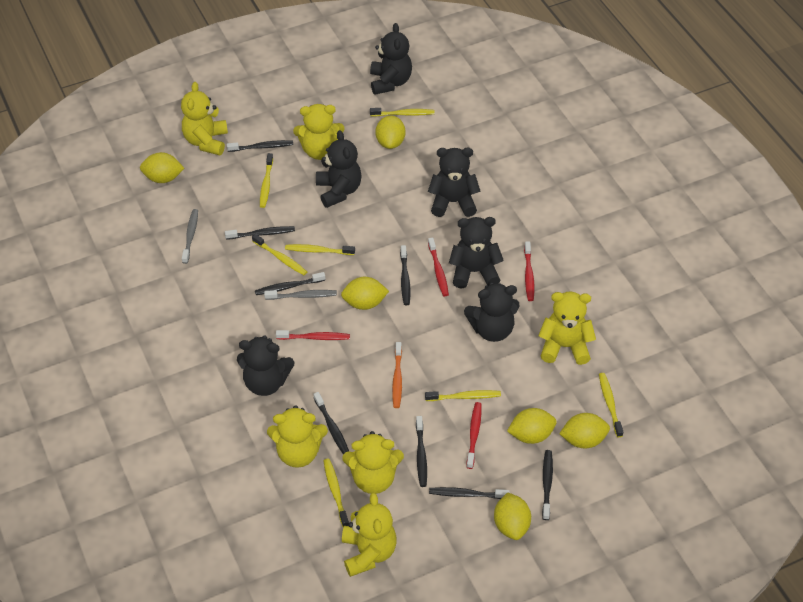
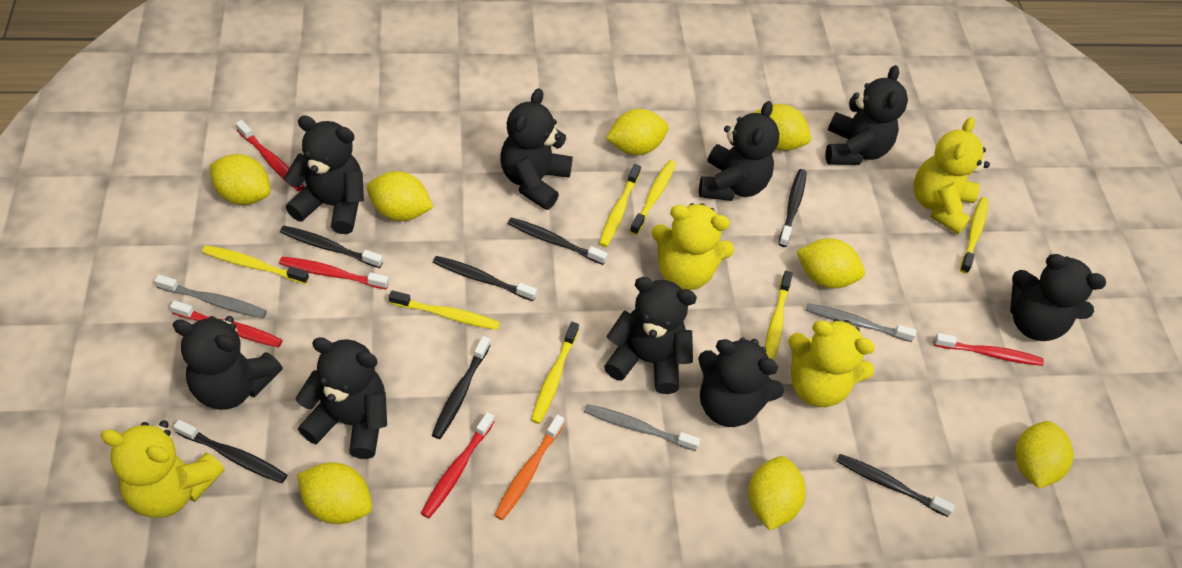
black teddy bear: 6 -> 9
black toothbrush: 8 -> 7
grey toothbrush: 2 -> 3
red toothbrush: 4 -> 5
yellow lemon: 6 -> 8
yellow teddy bear: 6 -> 4

